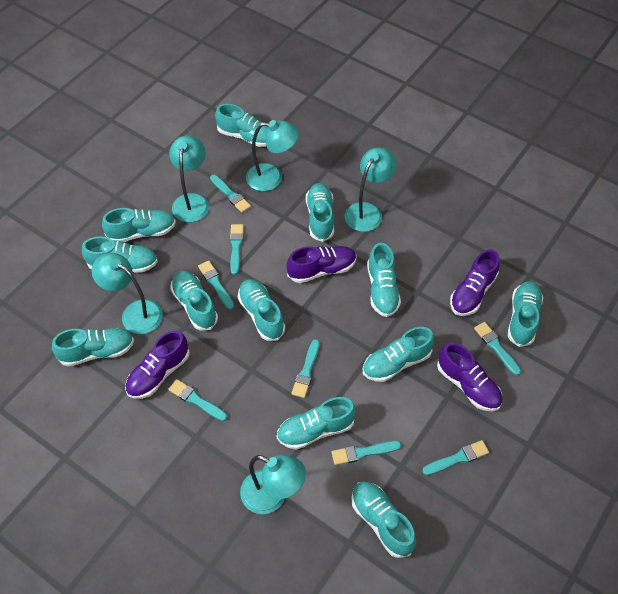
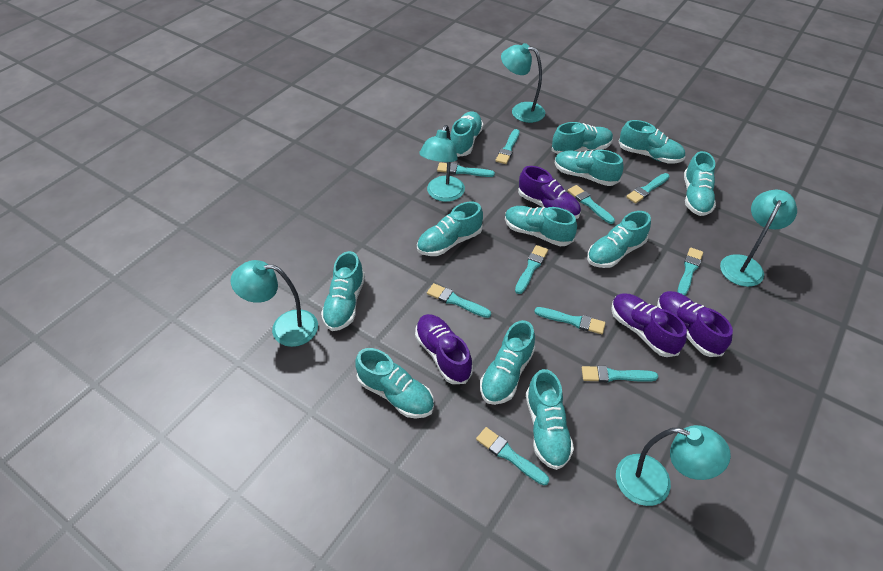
turquoise brush: 8 -> 10

